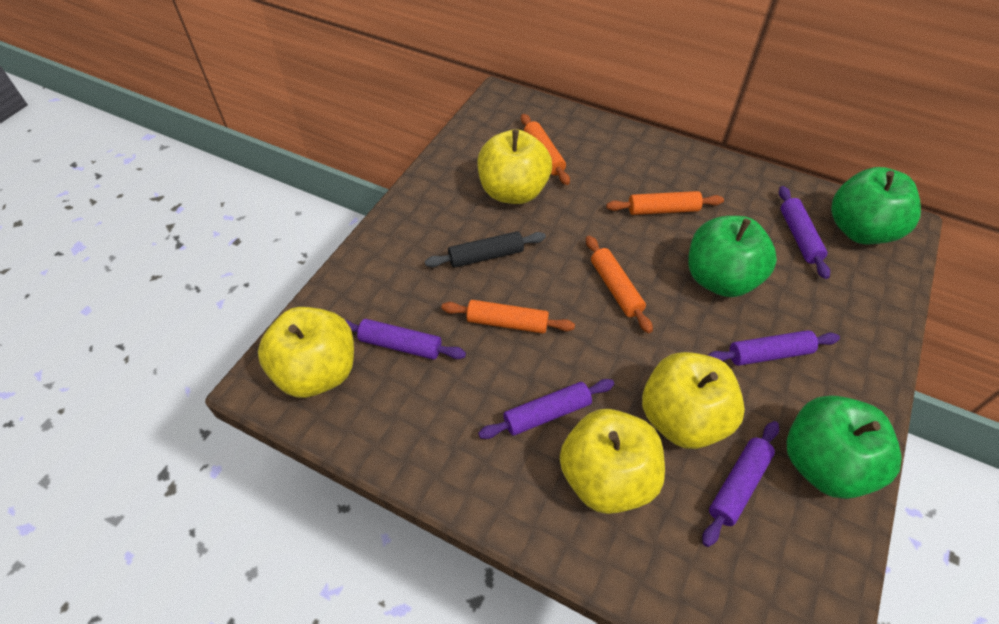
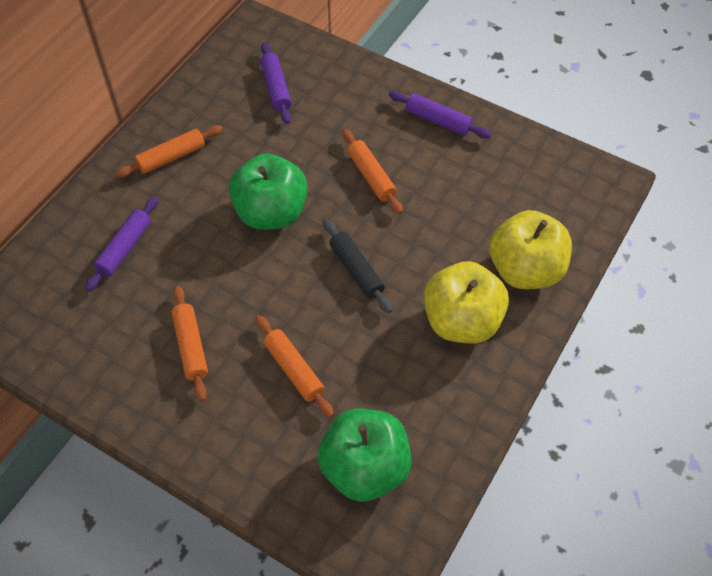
green apple: 3 -> 2
purple rolling pin: 5 -> 3
yellow apple: 4 -> 2

